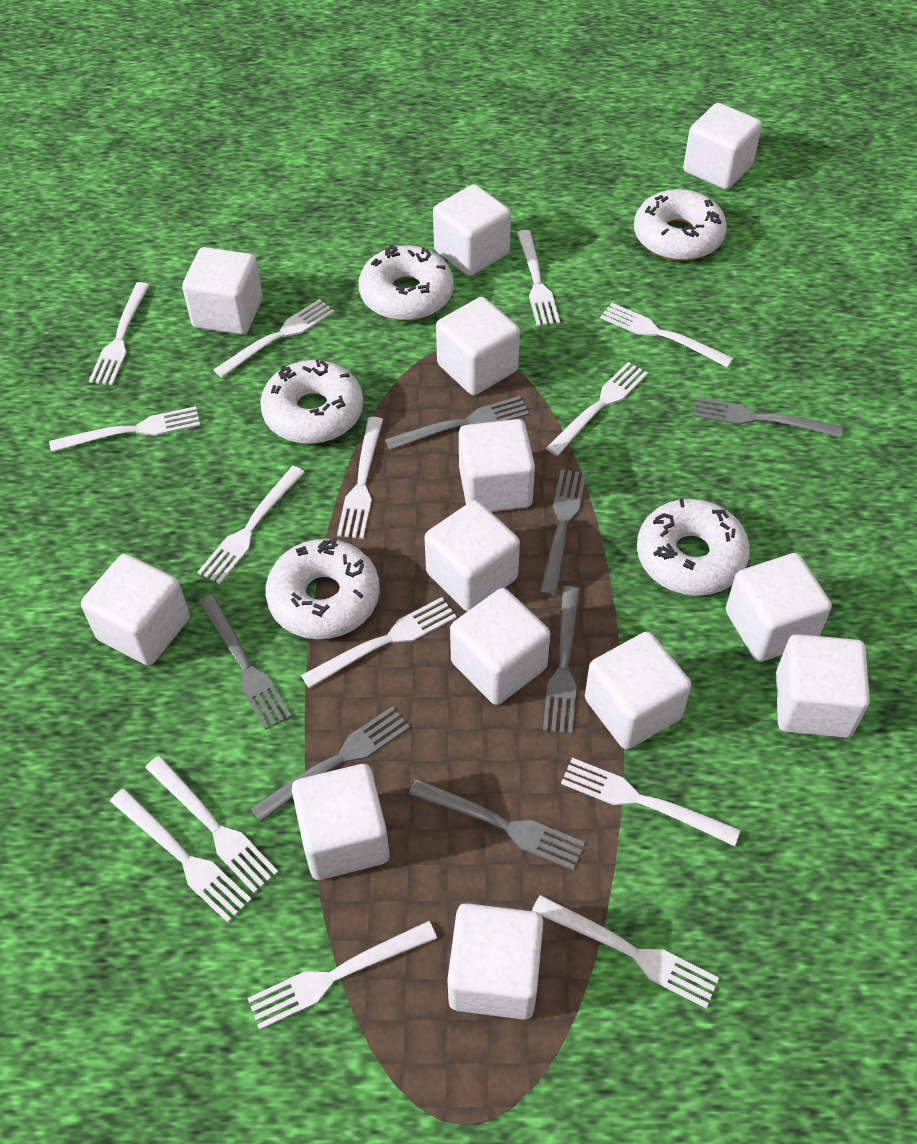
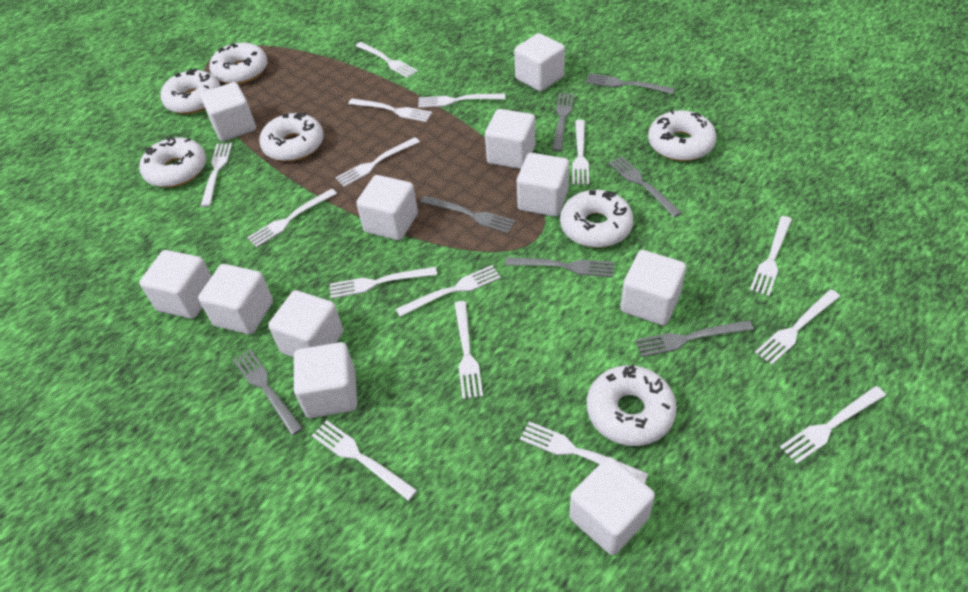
white cube: 13 -> 11
white donut: 5 -> 7
white fork: 14 -> 15

